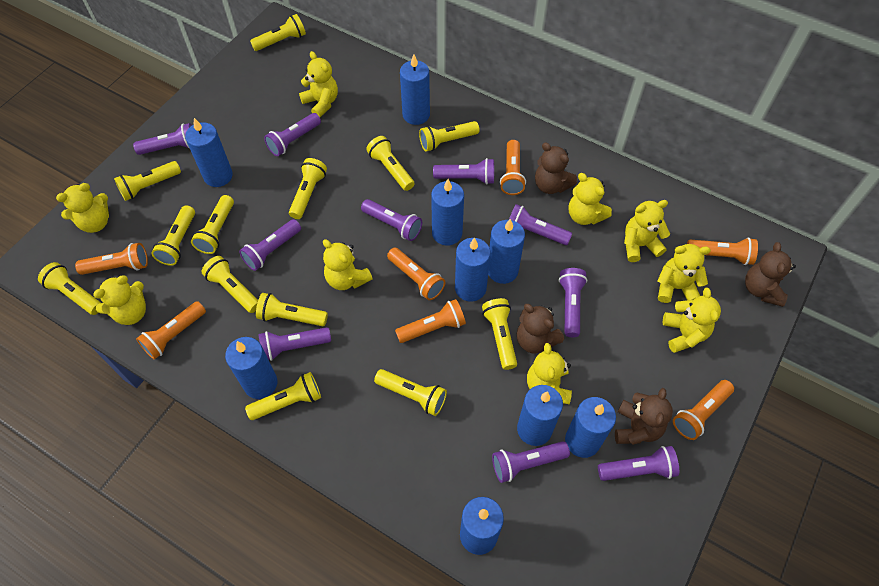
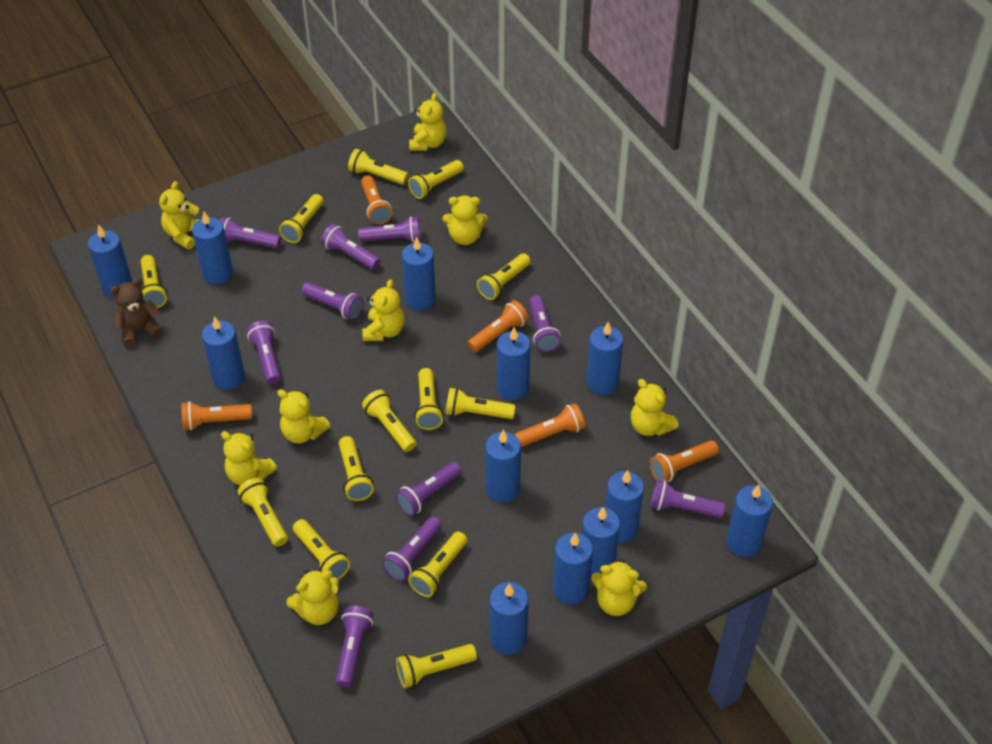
blue candle: 9 -> 12
brown teddy bear: 4 -> 1
orange flashlight: 7 -> 5

